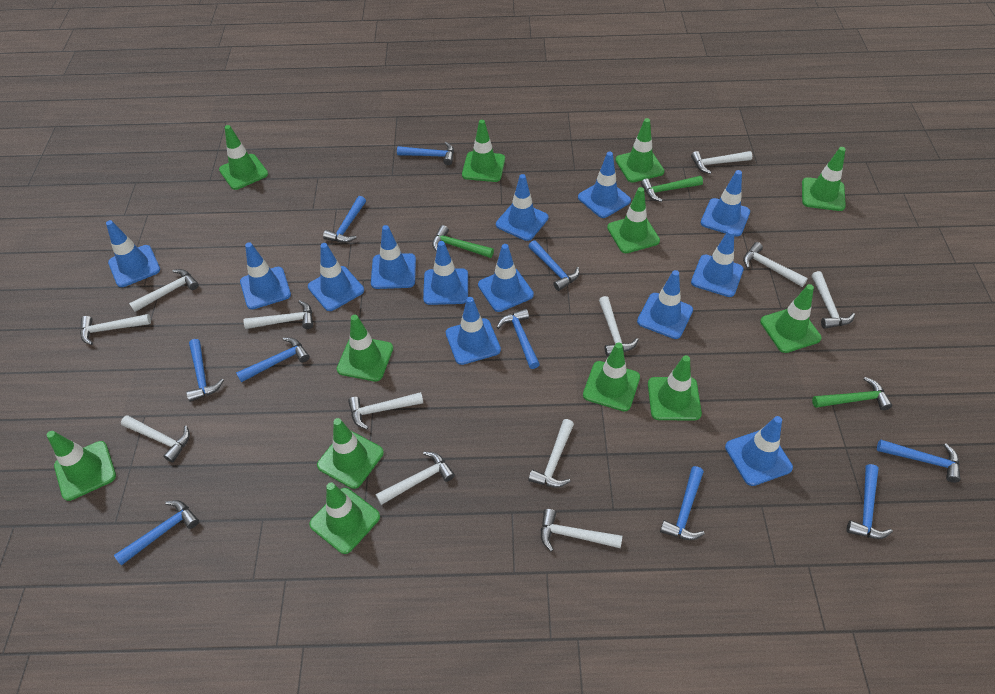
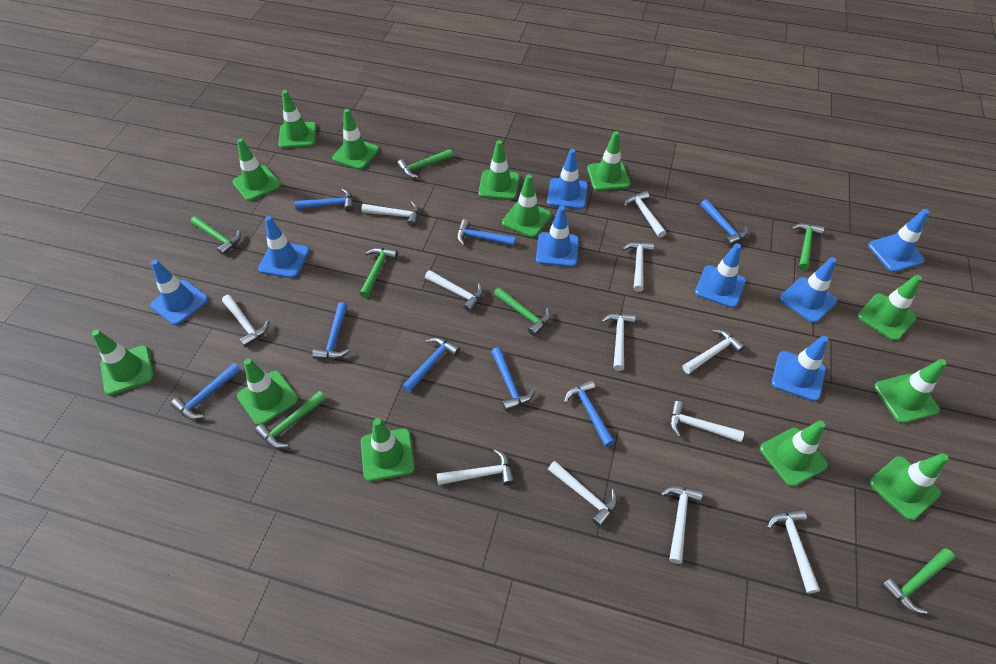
blue hammer: 10 -> 8
blue traffic cone: 13 -> 8
green hammer: 3 -> 7
green traffic cone: 12 -> 13

